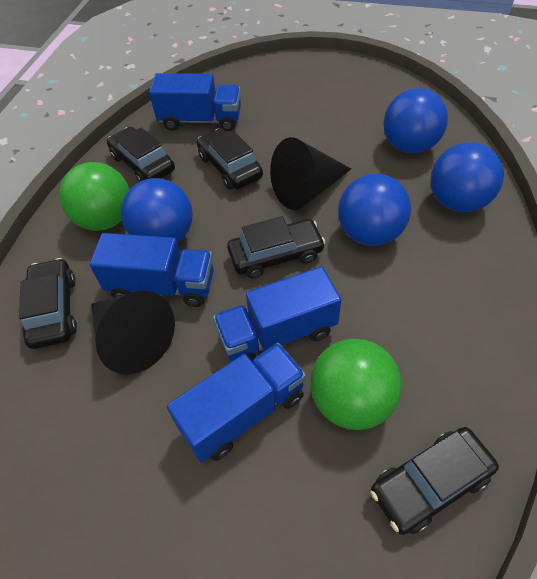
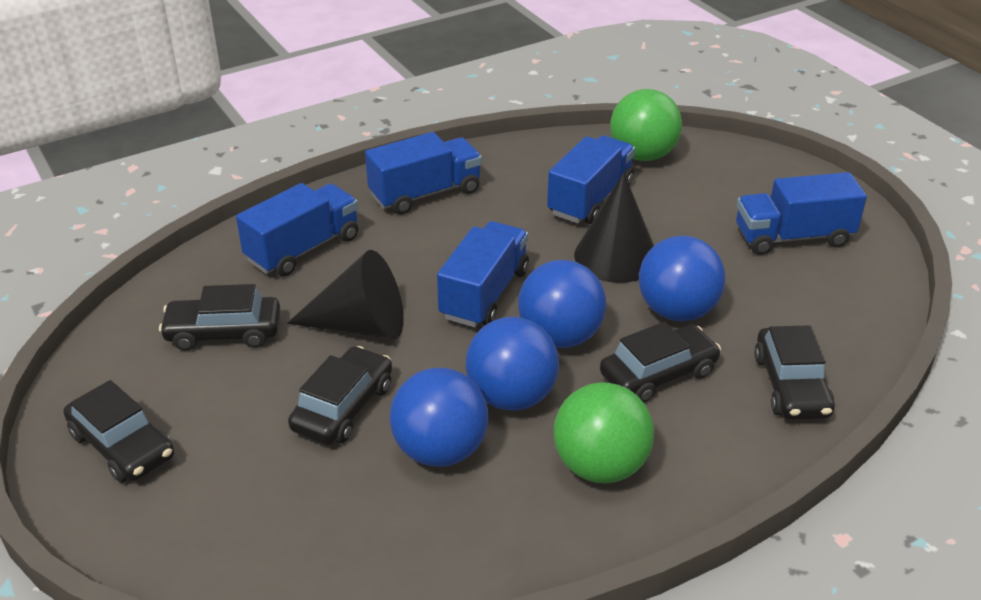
blue truck: 4 -> 5

